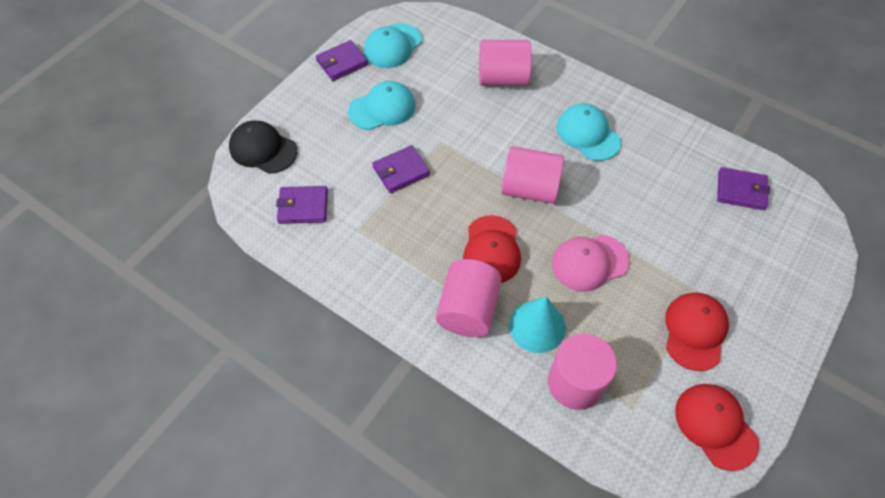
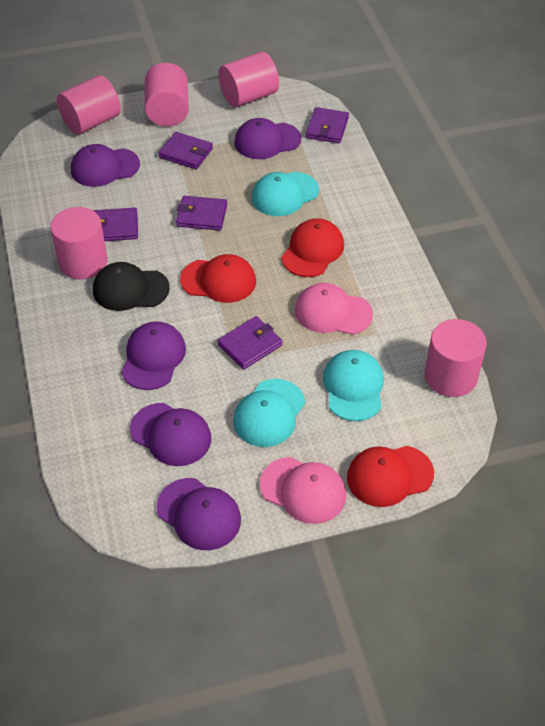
pink cap: 1 -> 2
pink cylinder: 4 -> 5
purple cap: 0 -> 5
purple wallet: 4 -> 5
turquoise cone: 1 -> 0

